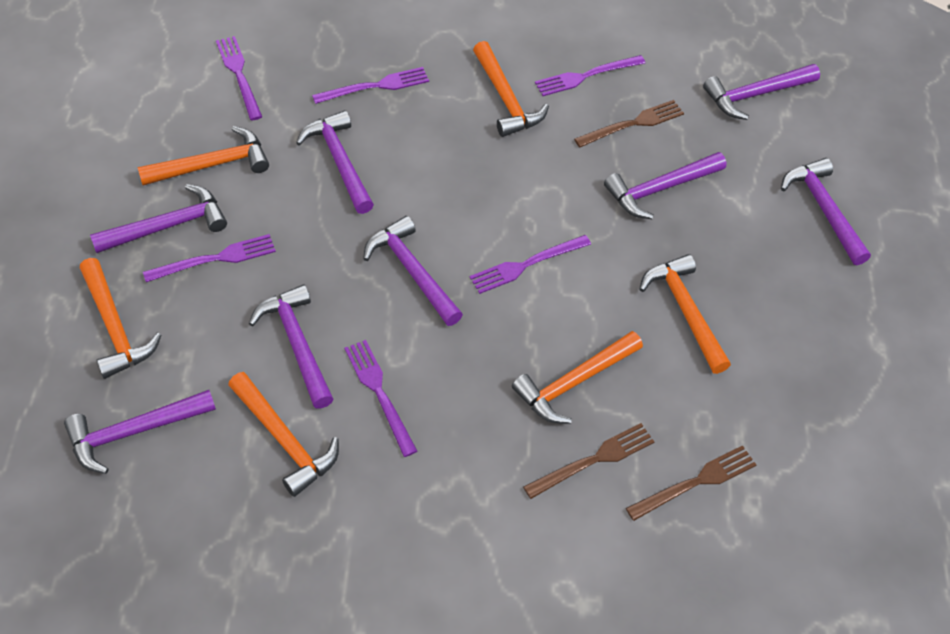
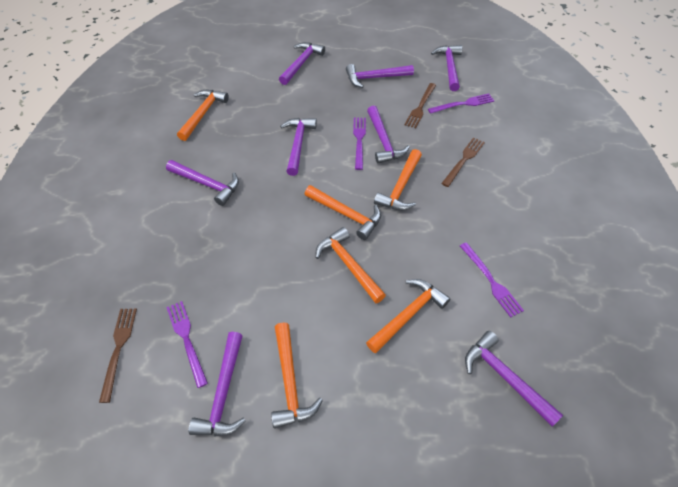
purple fork: 6 -> 4

